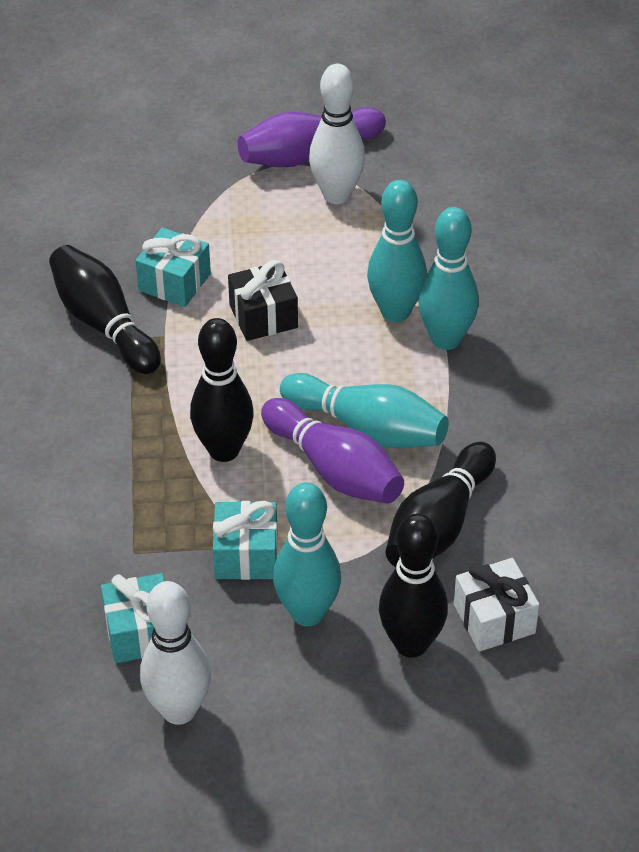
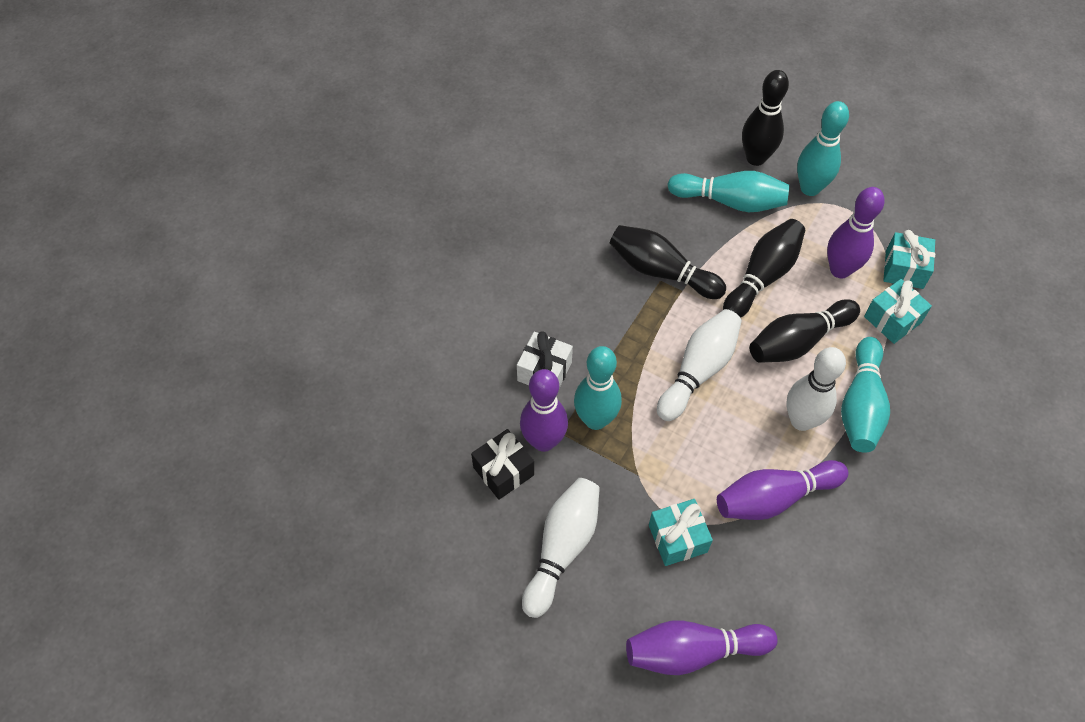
purple bowling pin: 2 -> 4
white bowling pin: 2 -> 3

